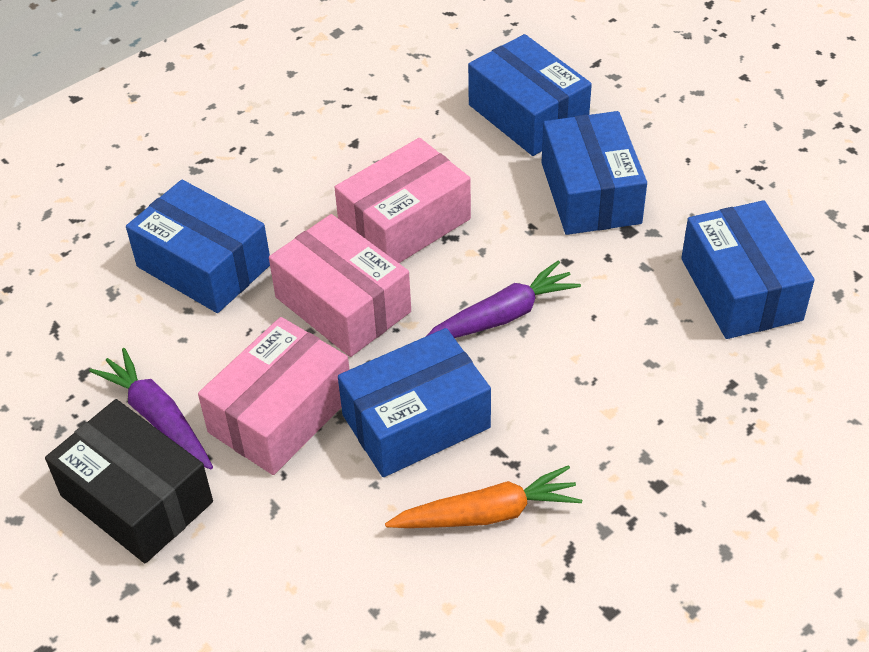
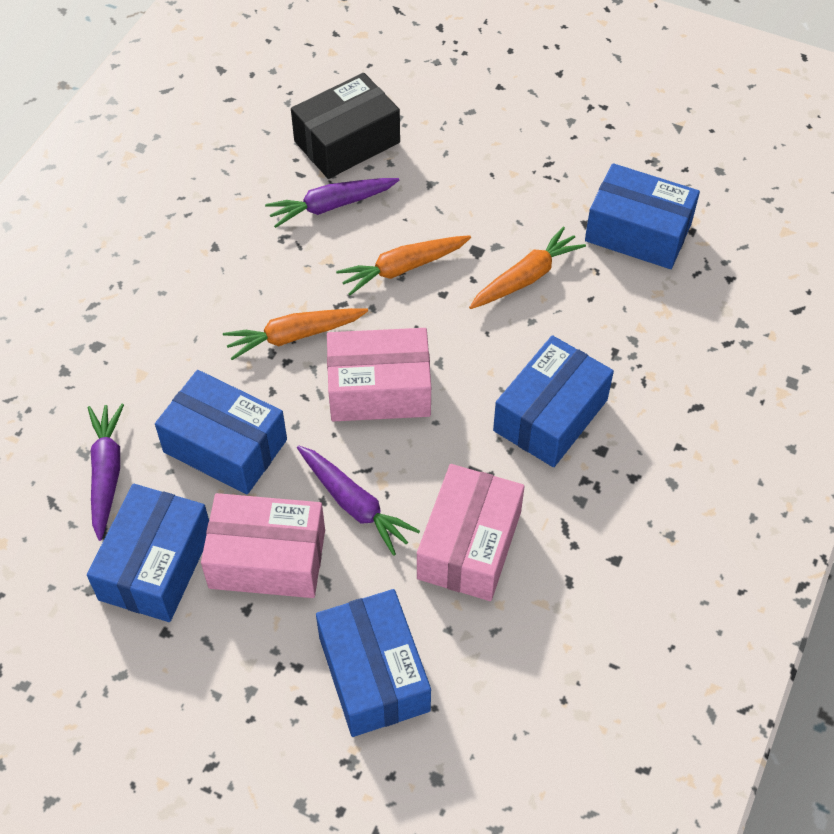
orange carrot: 1 -> 3
purple carrot: 2 -> 3

